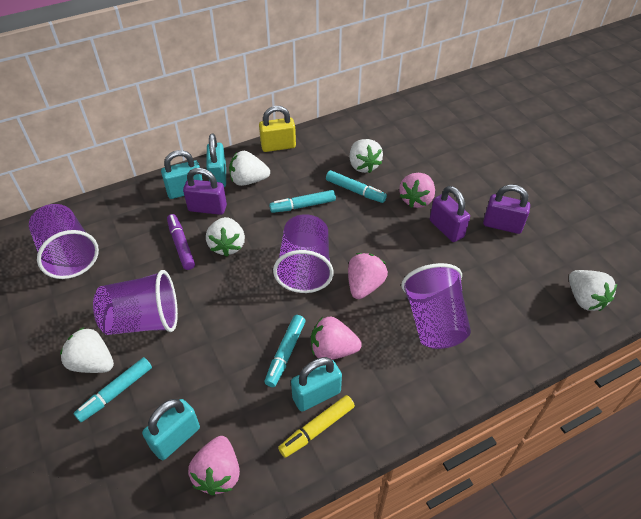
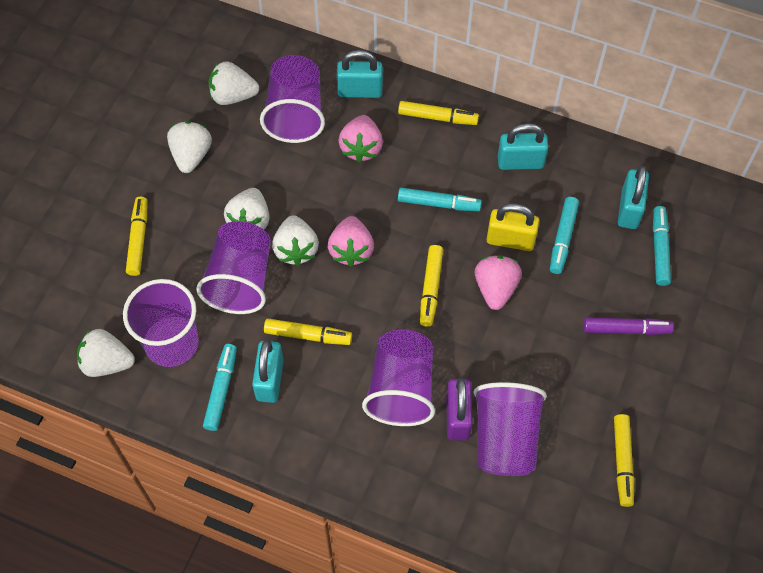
pink strawberry: 4 -> 3
purple cup: 4 -> 5
purple padlock: 3 -> 1
yellow marker: 1 -> 5

